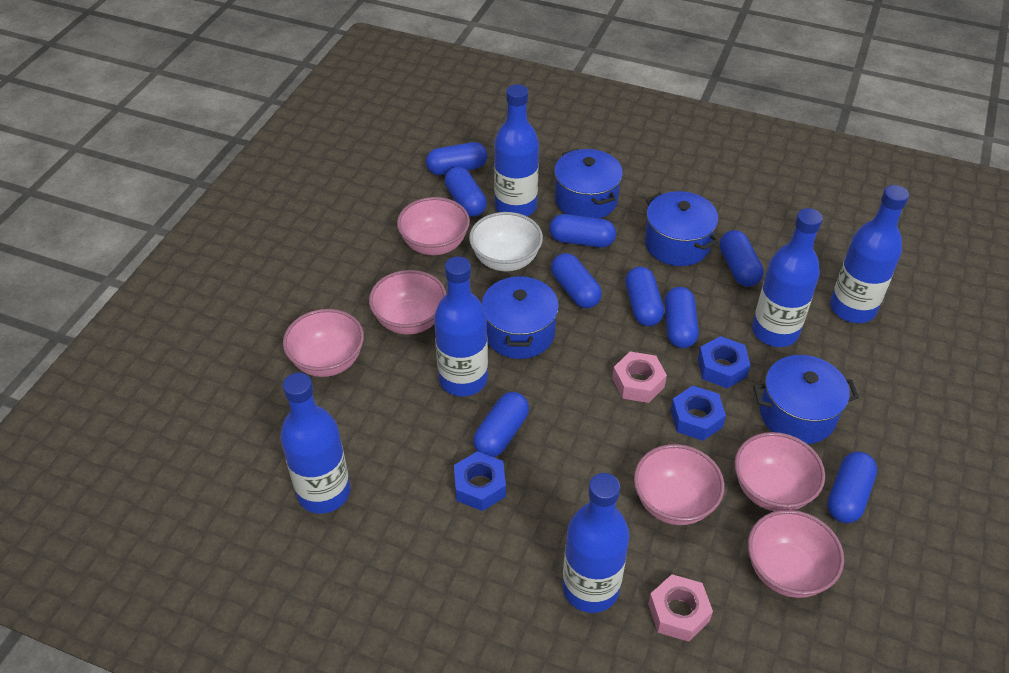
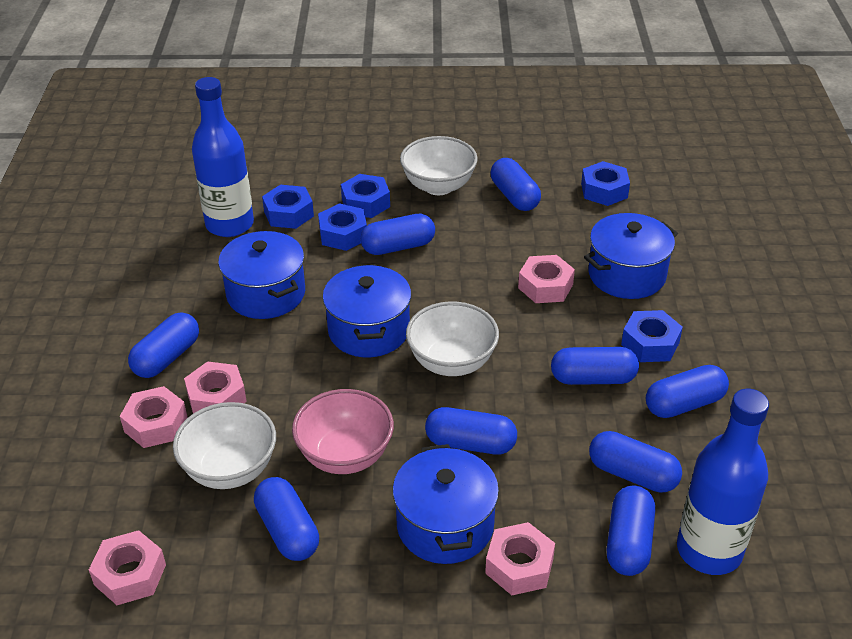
blue bottle: 6 -> 2
blue nut: 3 -> 5
pink bowl: 6 -> 1
pink nut: 2 -> 5
white bowl: 1 -> 3

